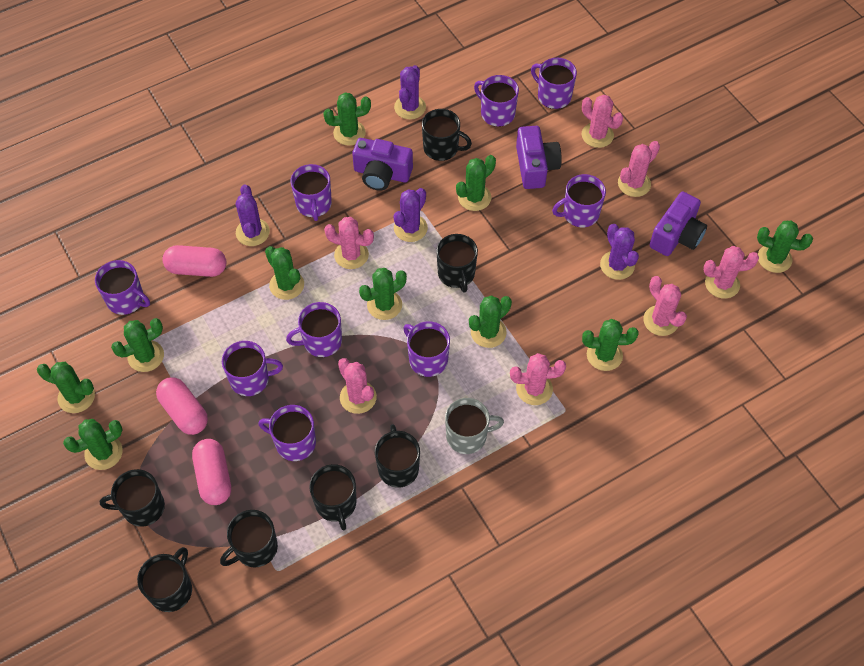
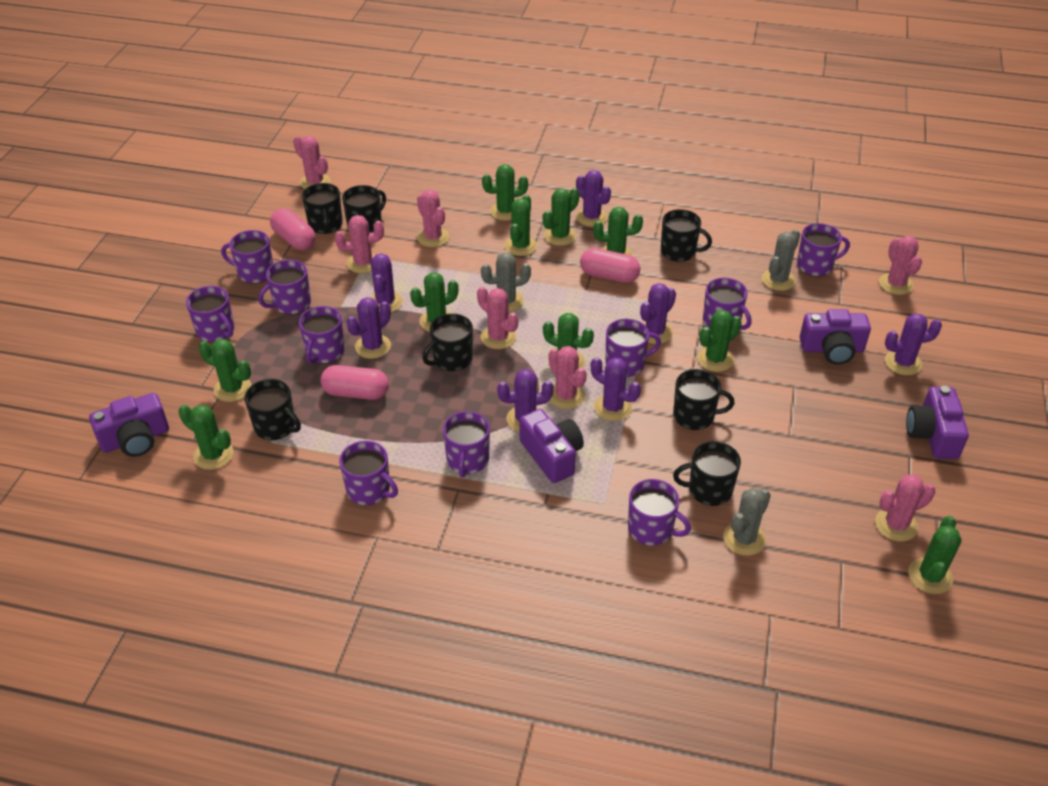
grey cactus: 0 -> 3
grey mug: 1 -> 0
purple cactus: 4 -> 7
purple camera: 3 -> 4
purple mug: 9 -> 10

